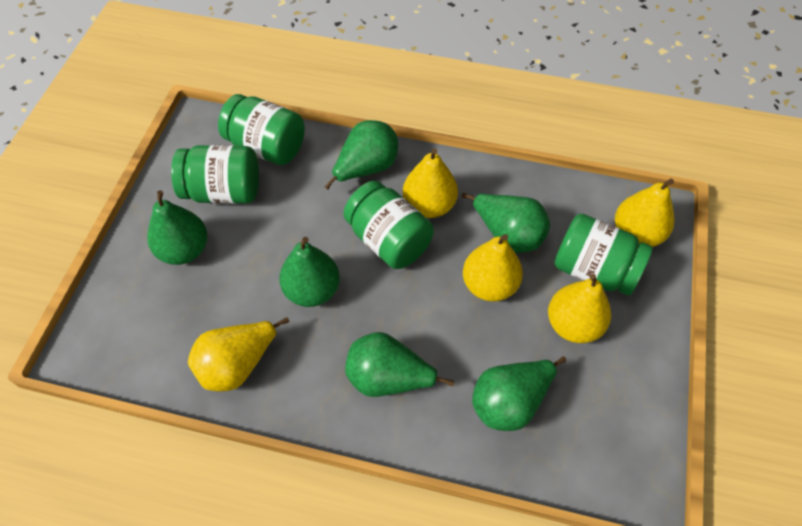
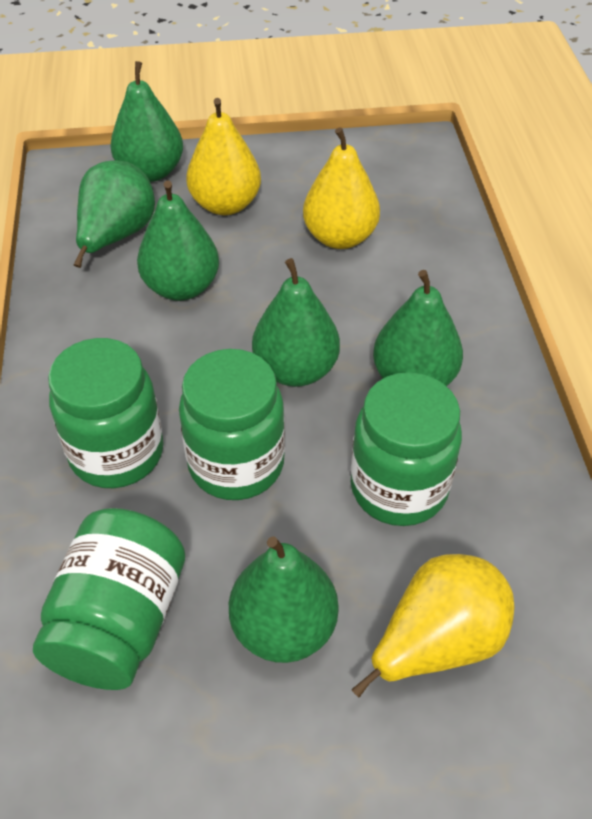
yellow pear: 5 -> 3

